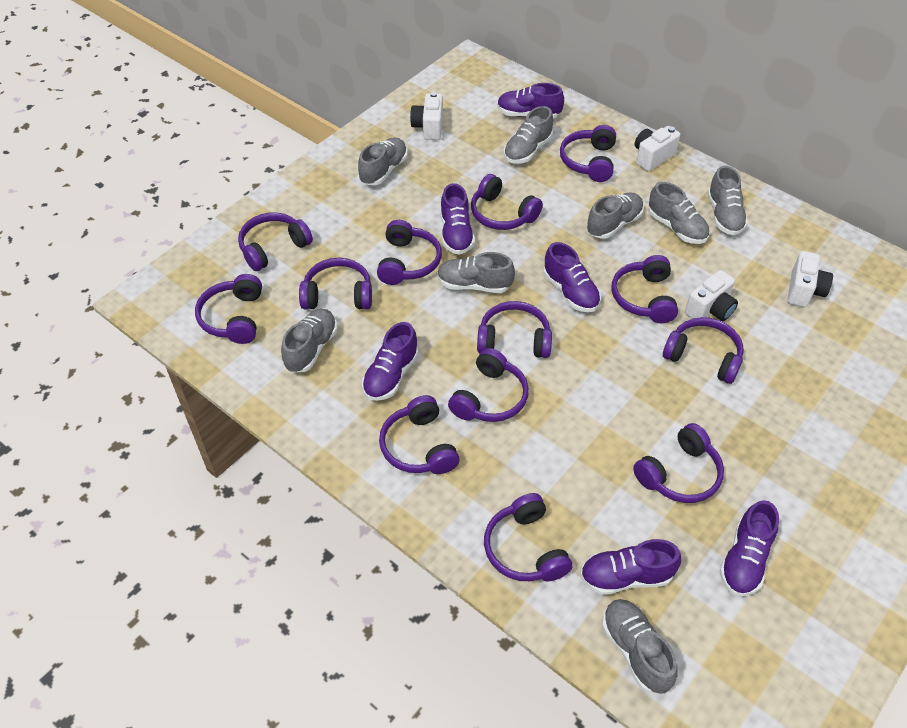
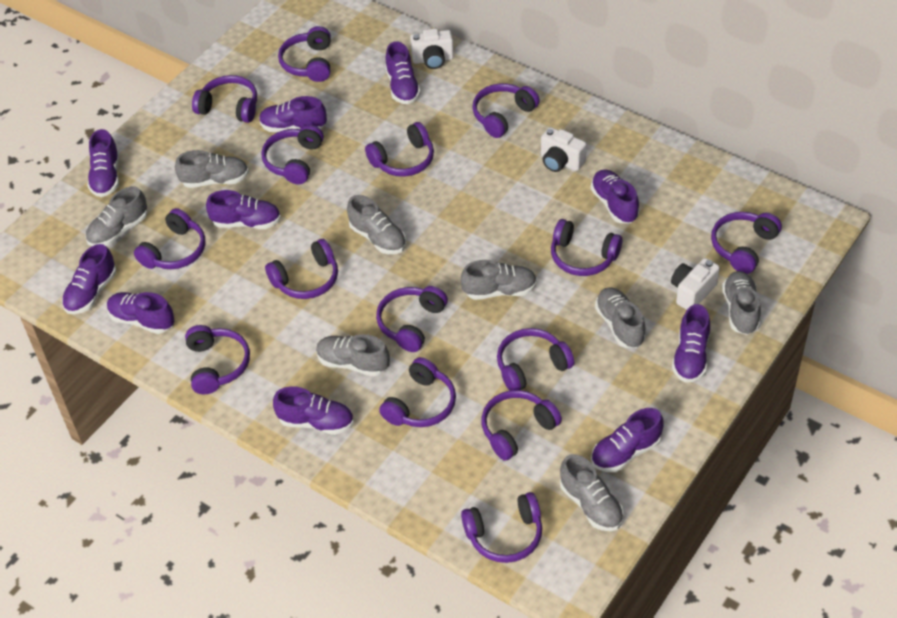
purple headphones: 13 -> 15
purple shoe: 6 -> 10
white camera: 4 -> 3

